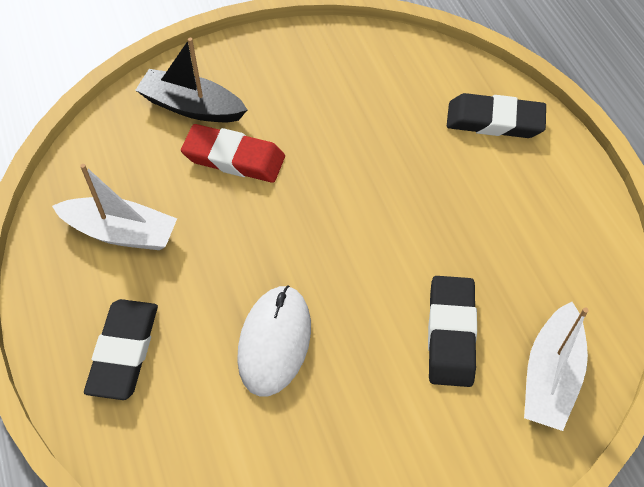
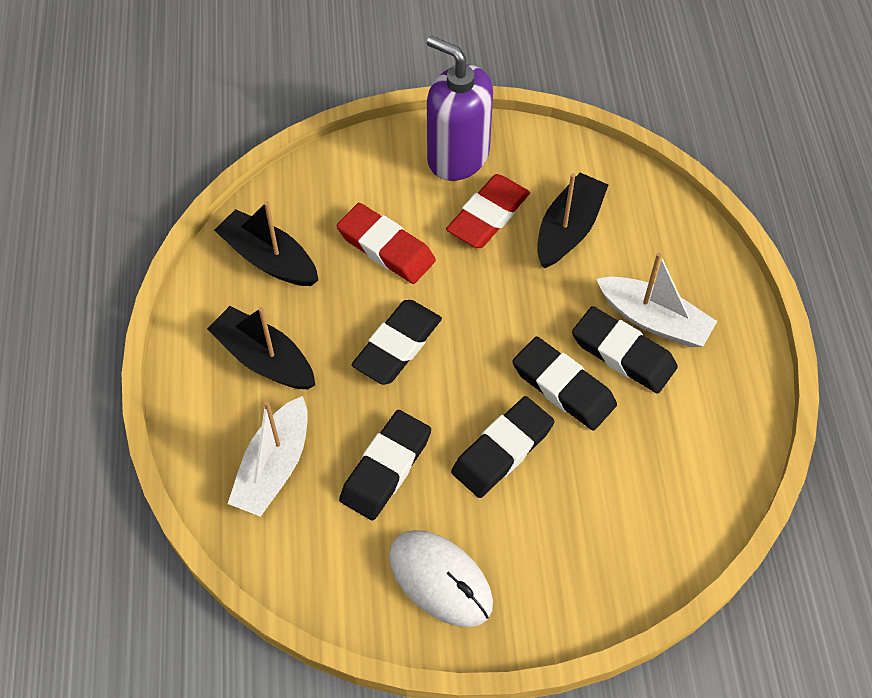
black boat: 1 -> 3
black eraser: 3 -> 5
purple soap dispenser: 0 -> 1
red eraser: 1 -> 2

